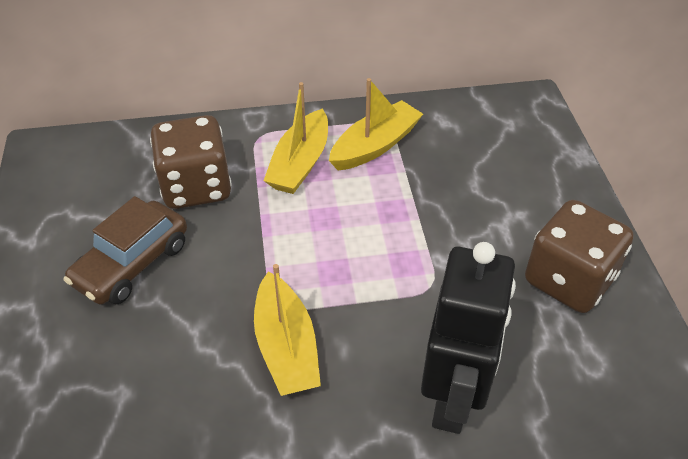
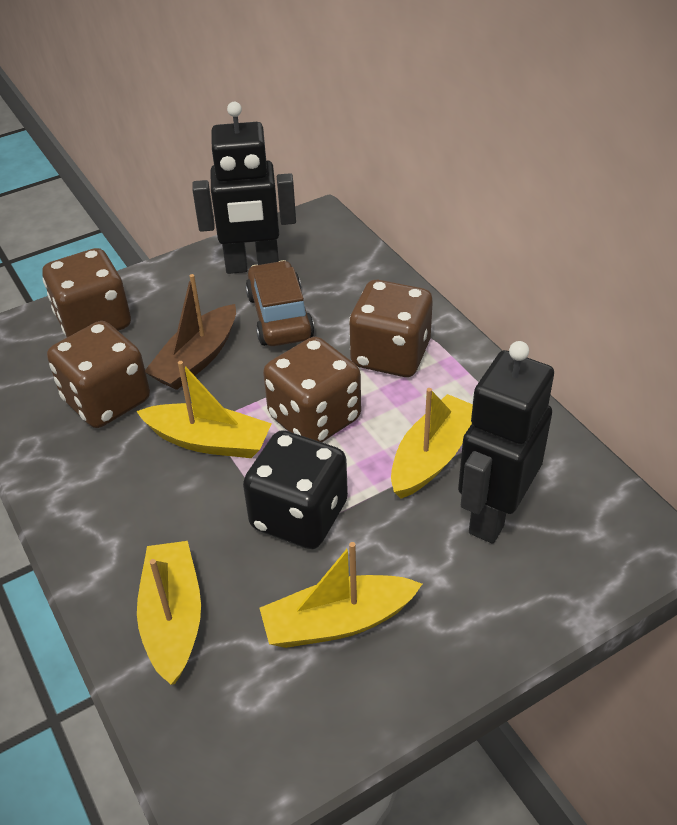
black dice: 0 -> 1
black robot: 1 -> 2
brown boat: 0 -> 1
brown dice: 2 -> 4
yellow boat: 3 -> 4

